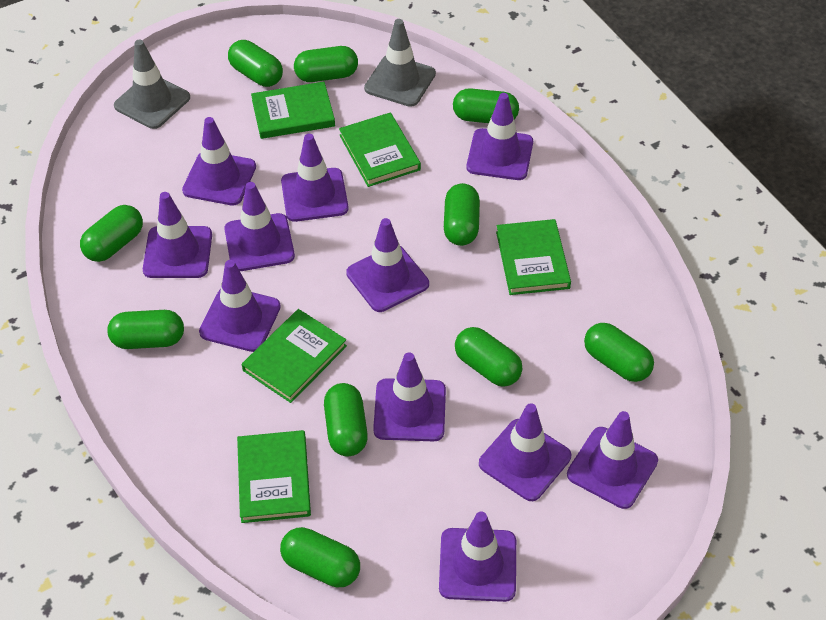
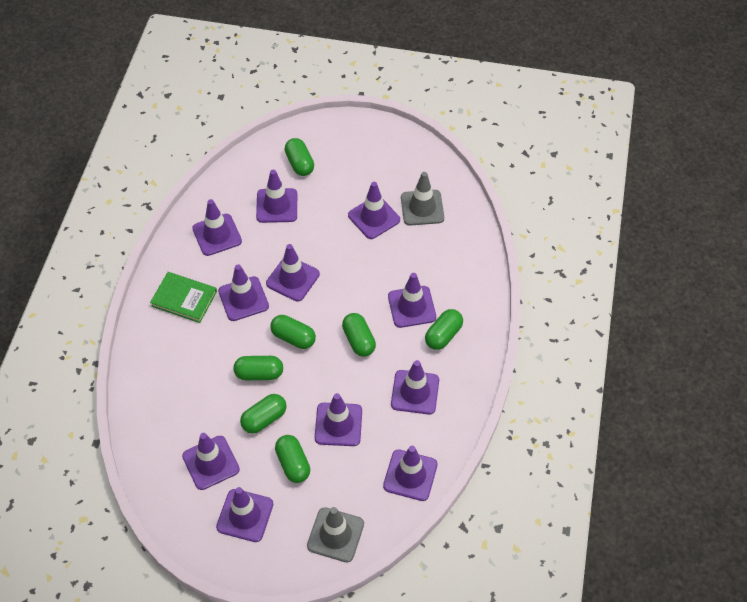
green book: 5 -> 1
green capsule: 10 -> 7

